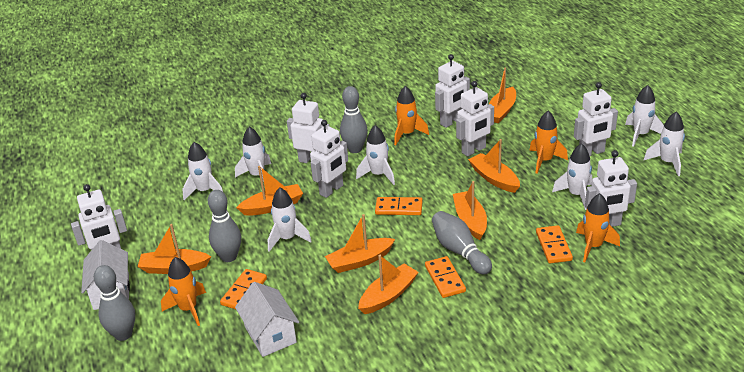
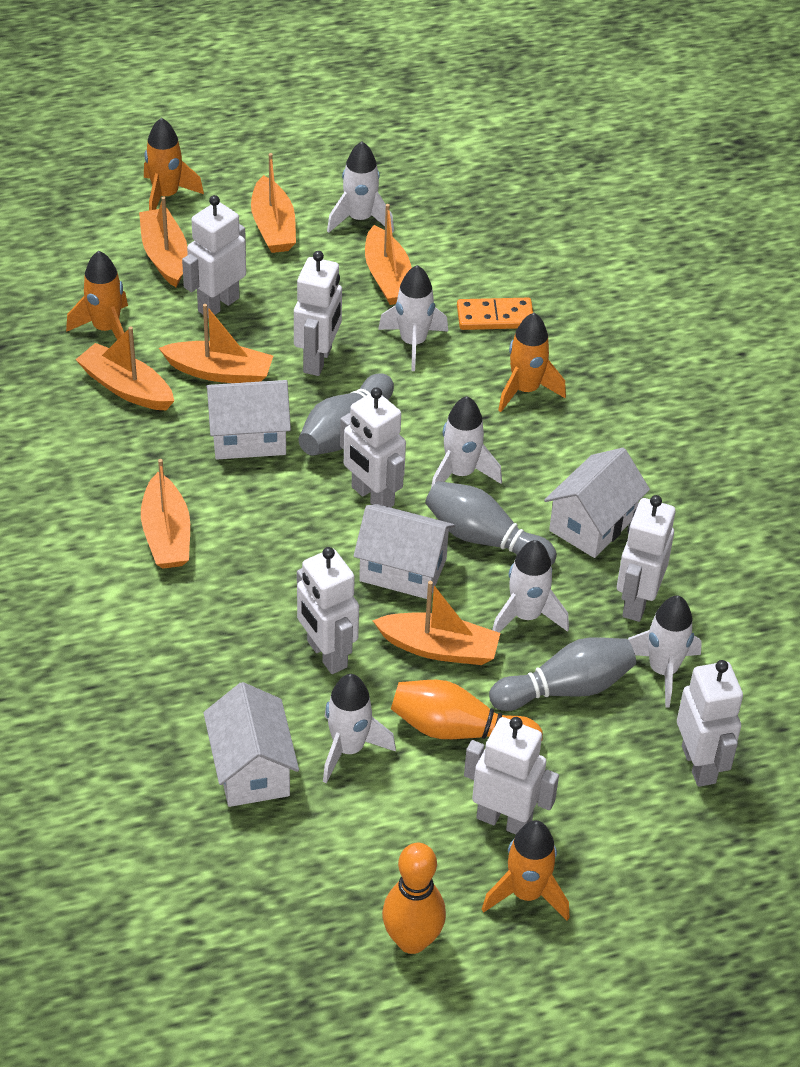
grey bowling pin: 4 -> 3
orange bowling pin: 0 -> 2
orange domino: 4 -> 1
white house: 2 -> 4
white rocket: 7 -> 6

